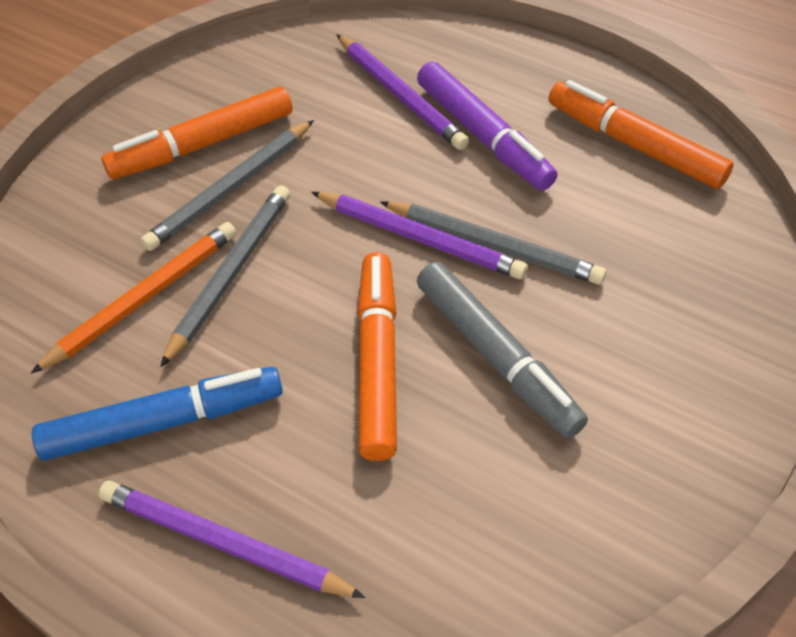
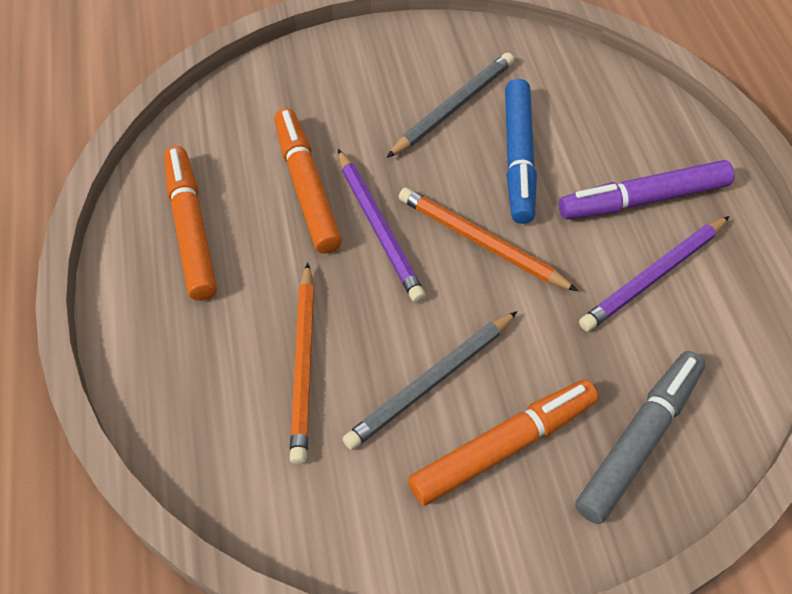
grey pencil: 3 -> 2
orange pencil: 1 -> 2
purple pencil: 3 -> 2

